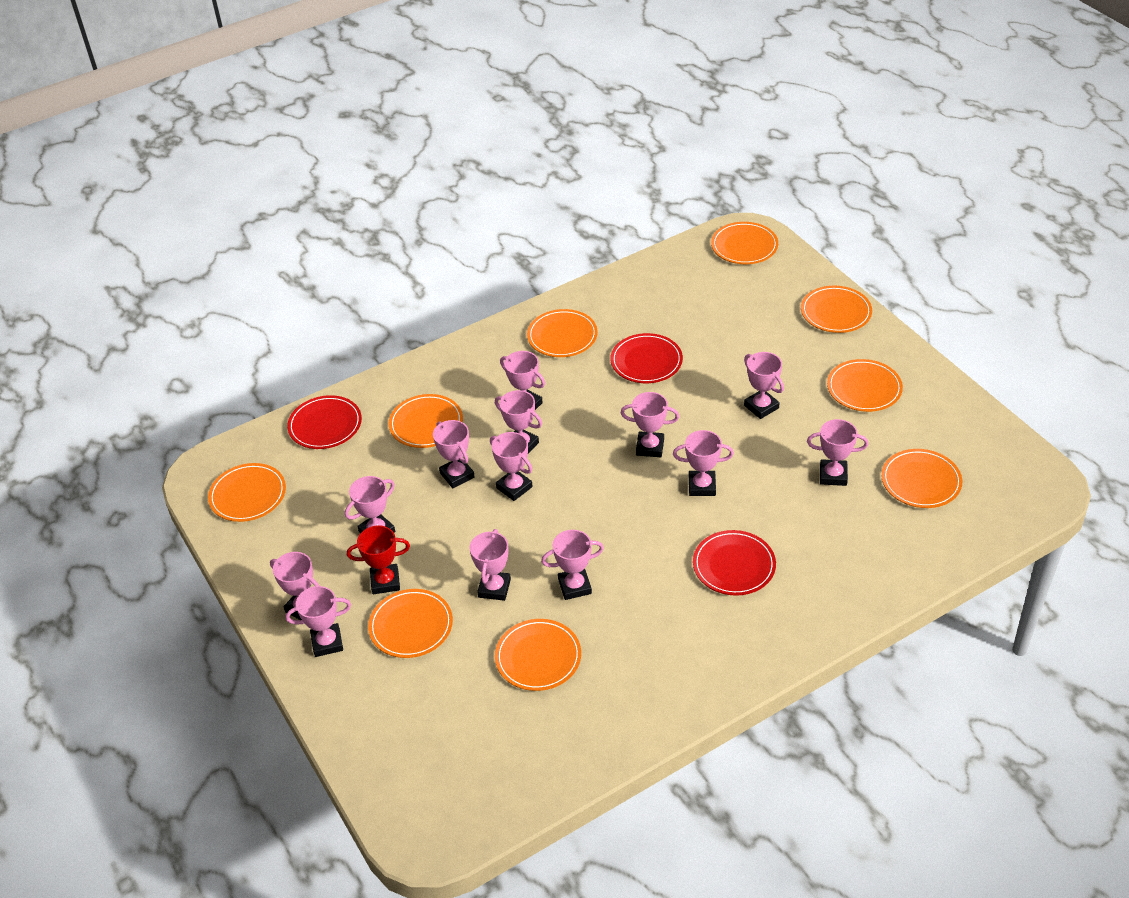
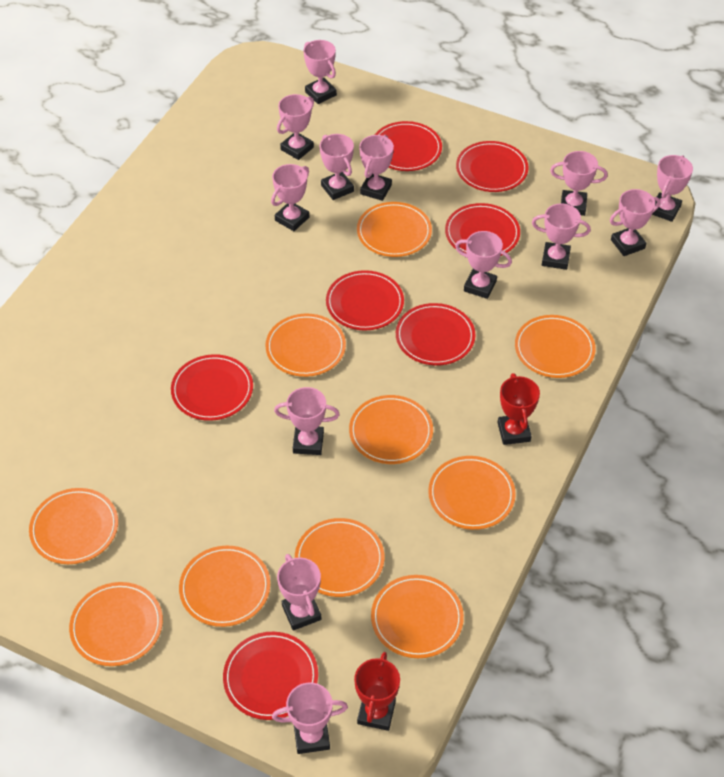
orange plate: 9 -> 10
red plate: 3 -> 7
red trophy: 1 -> 2

